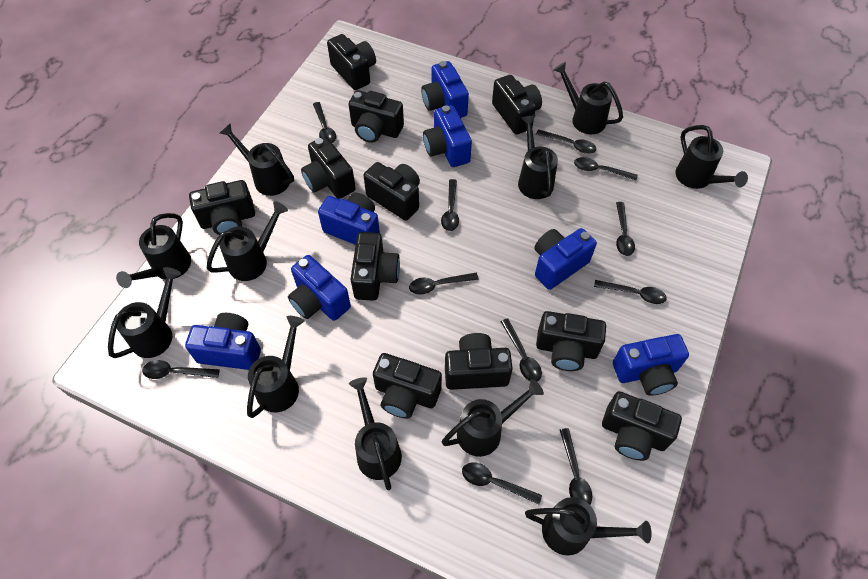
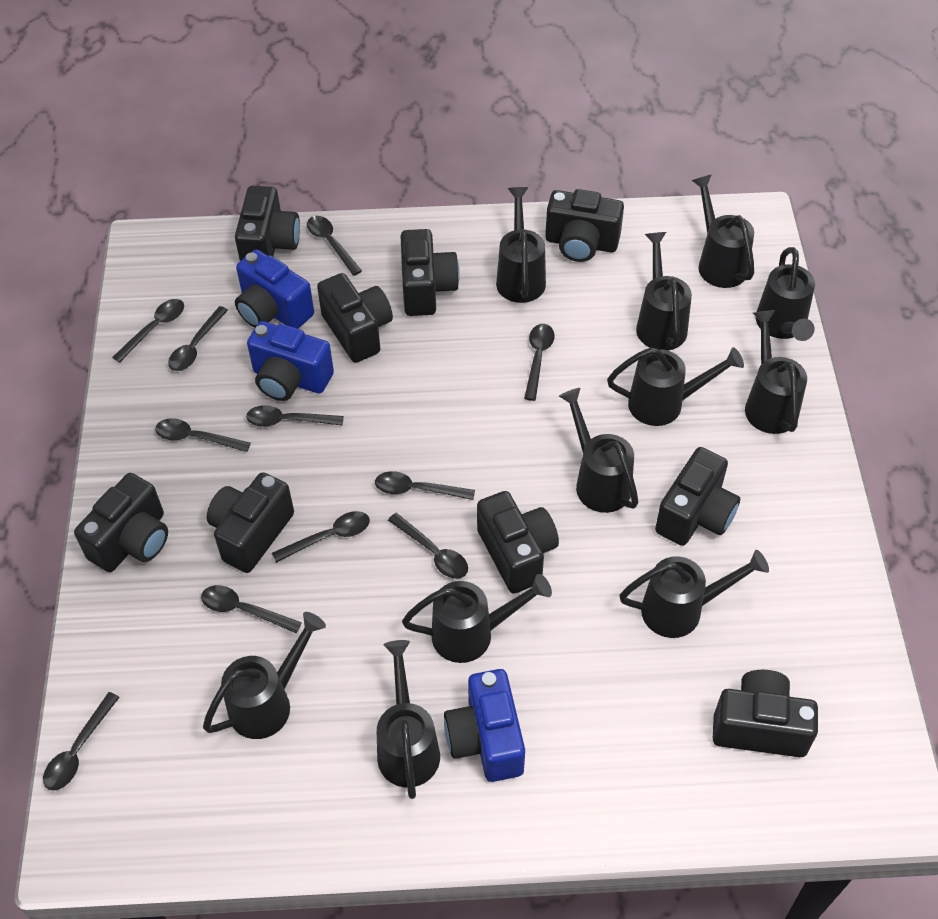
black camera: 11 -> 9
blue camera: 7 -> 3

